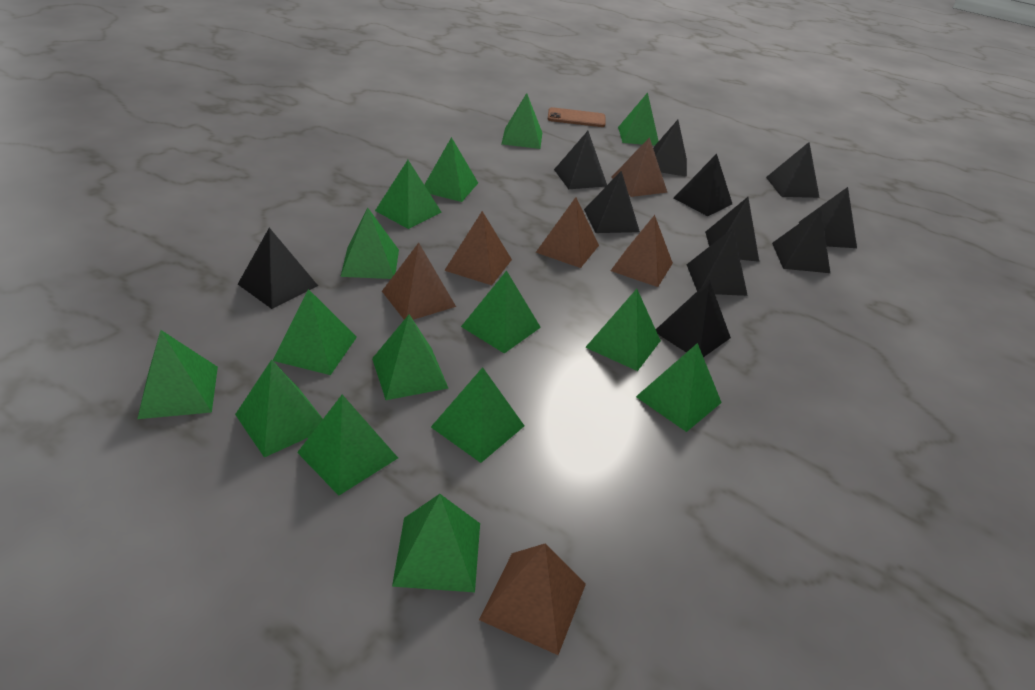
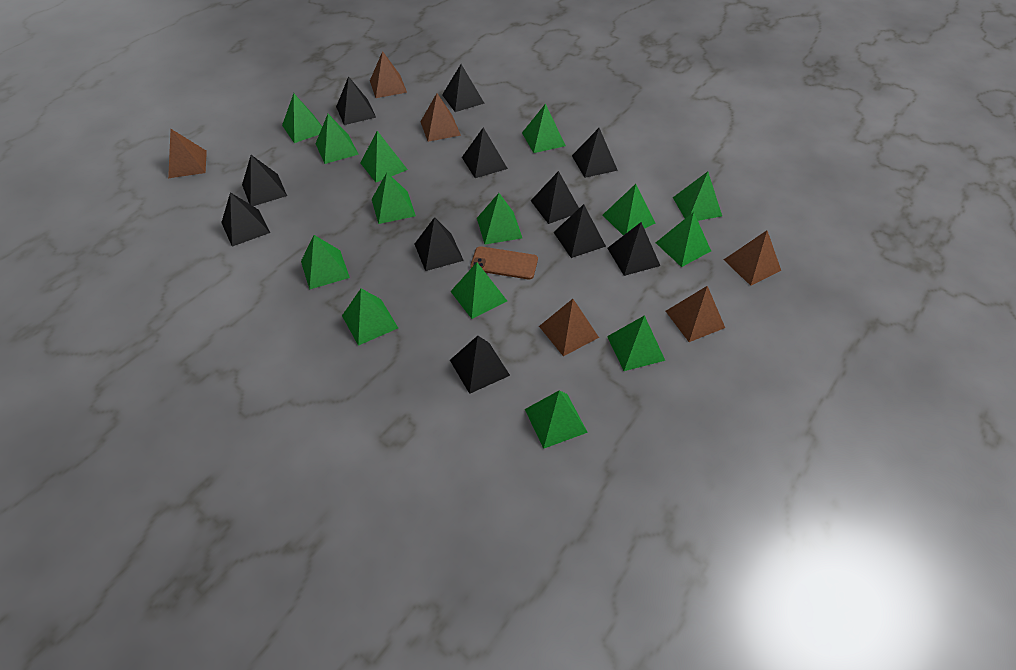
green pyramid: 15 -> 14

